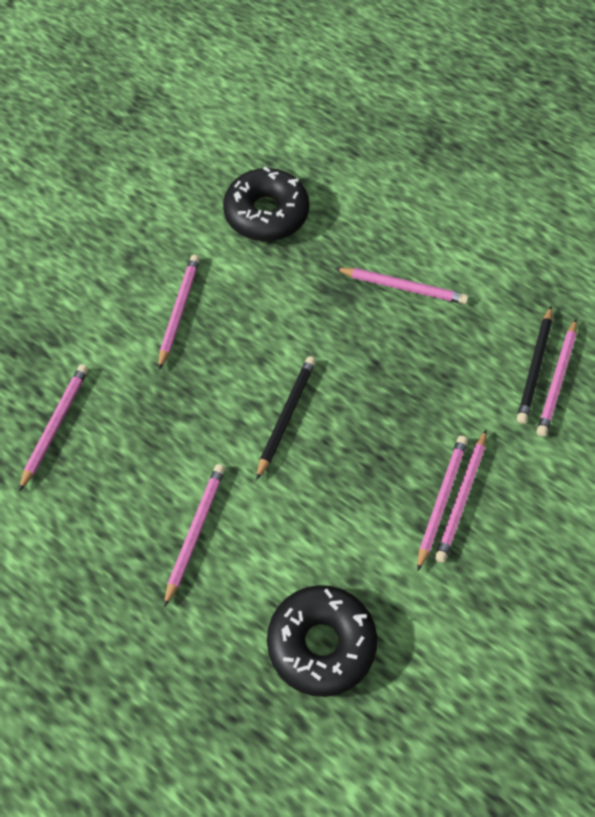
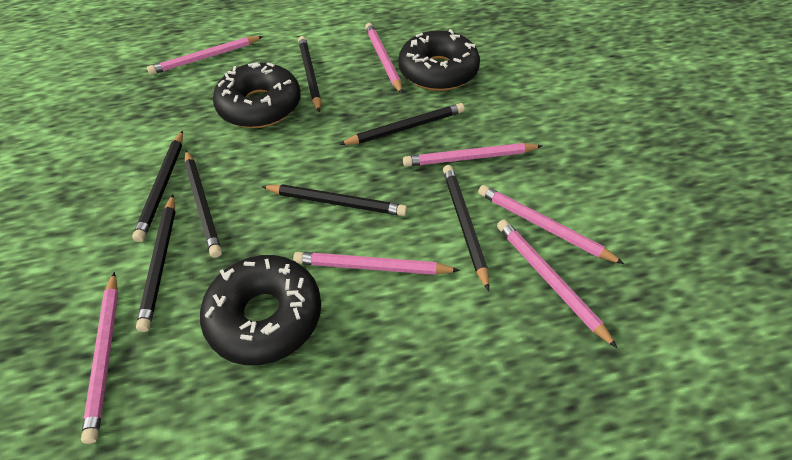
black donut: 2 -> 3
black pencil: 2 -> 7

